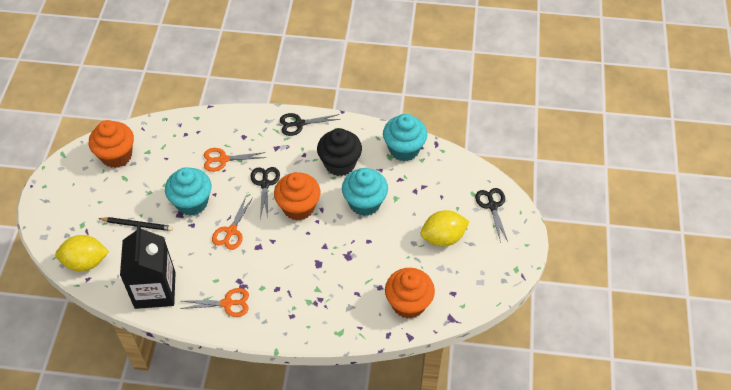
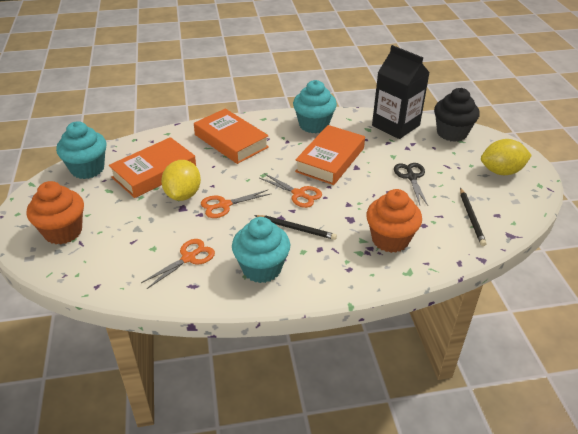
black pencil: 1 -> 2
black scissors: 3 -> 1
orange book: 0 -> 3
orange cupcake: 3 -> 2

